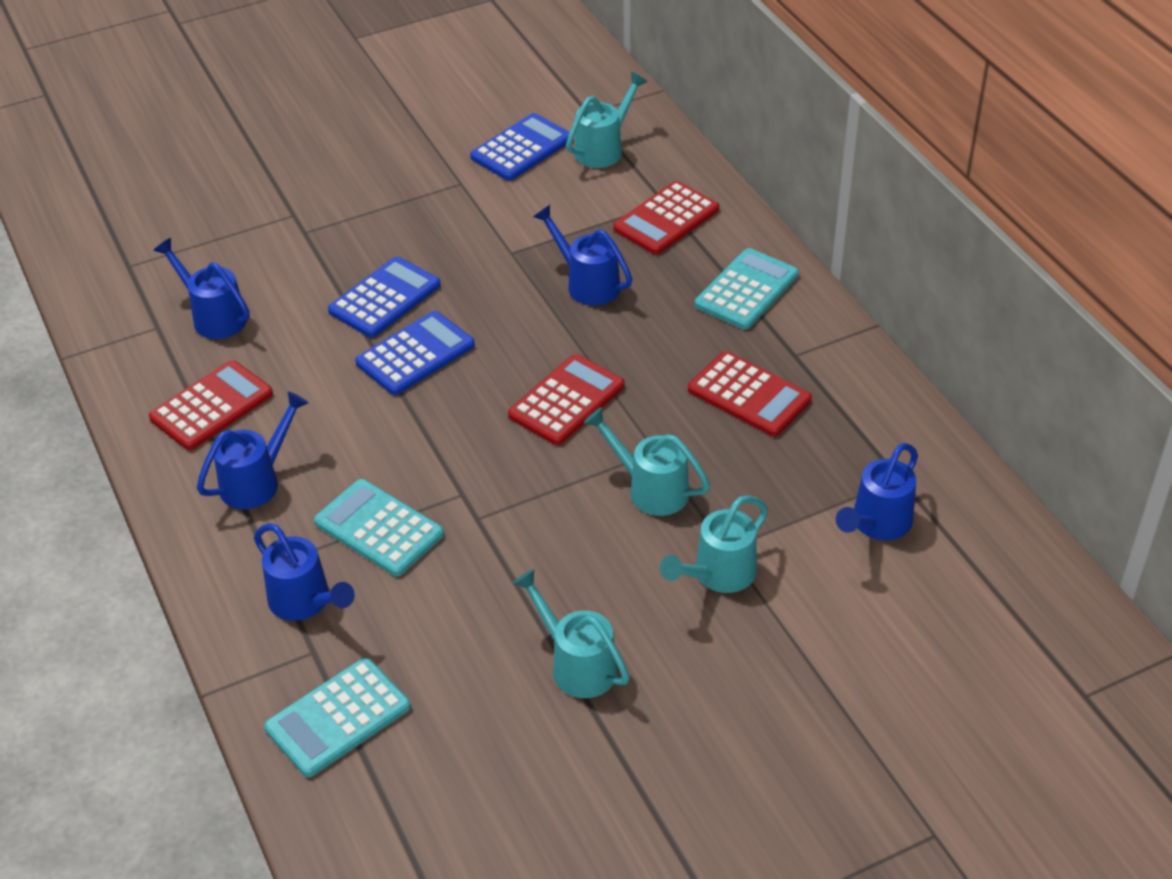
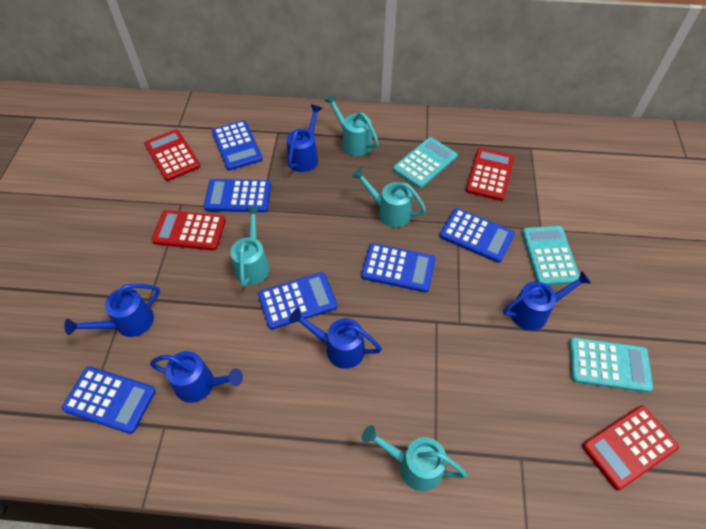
blue calculator: 3 -> 6

